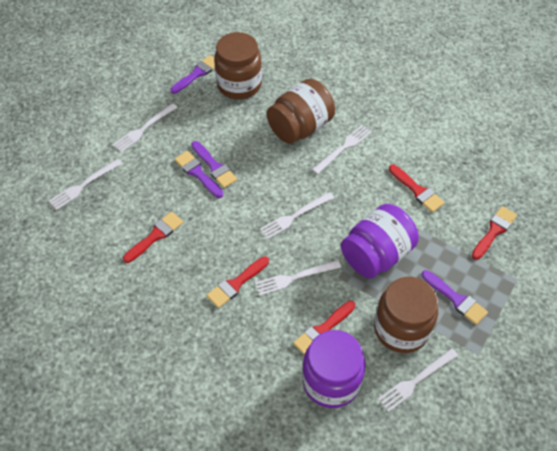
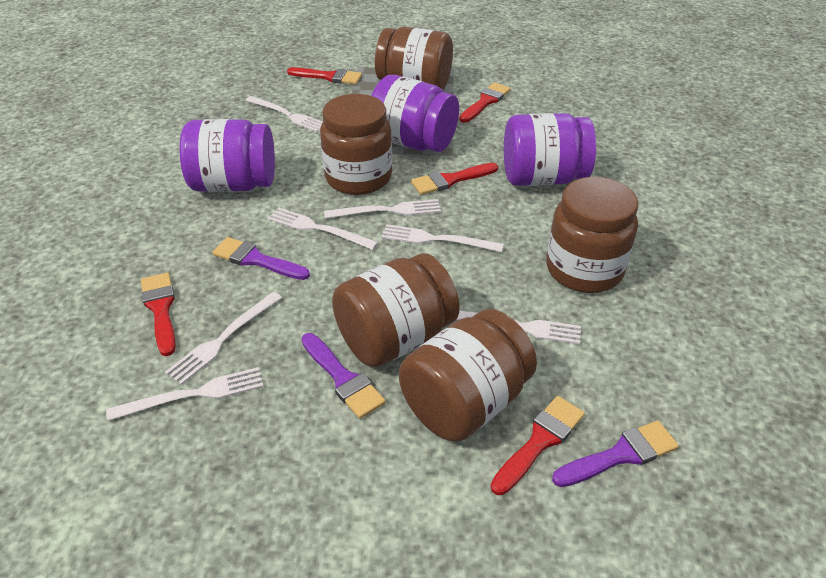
brown jar: 3 -> 5
purple brush: 4 -> 3
purple jar: 2 -> 3
white fork: 6 -> 7

